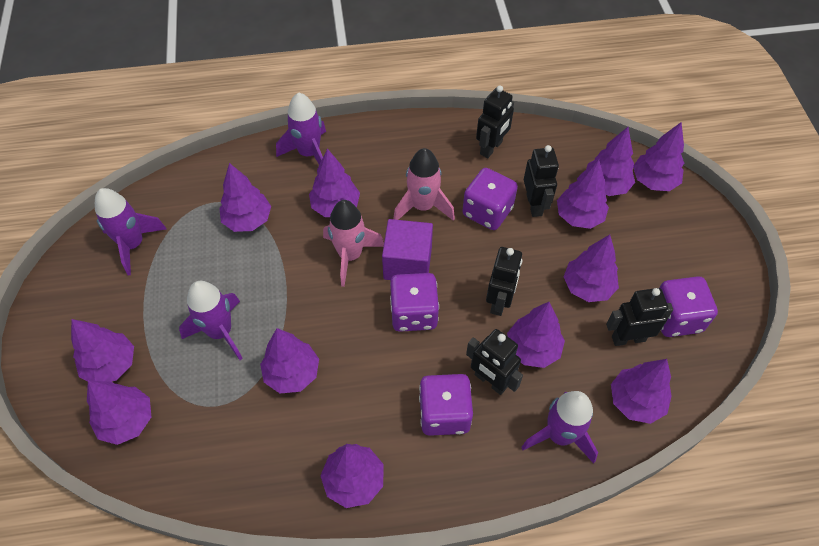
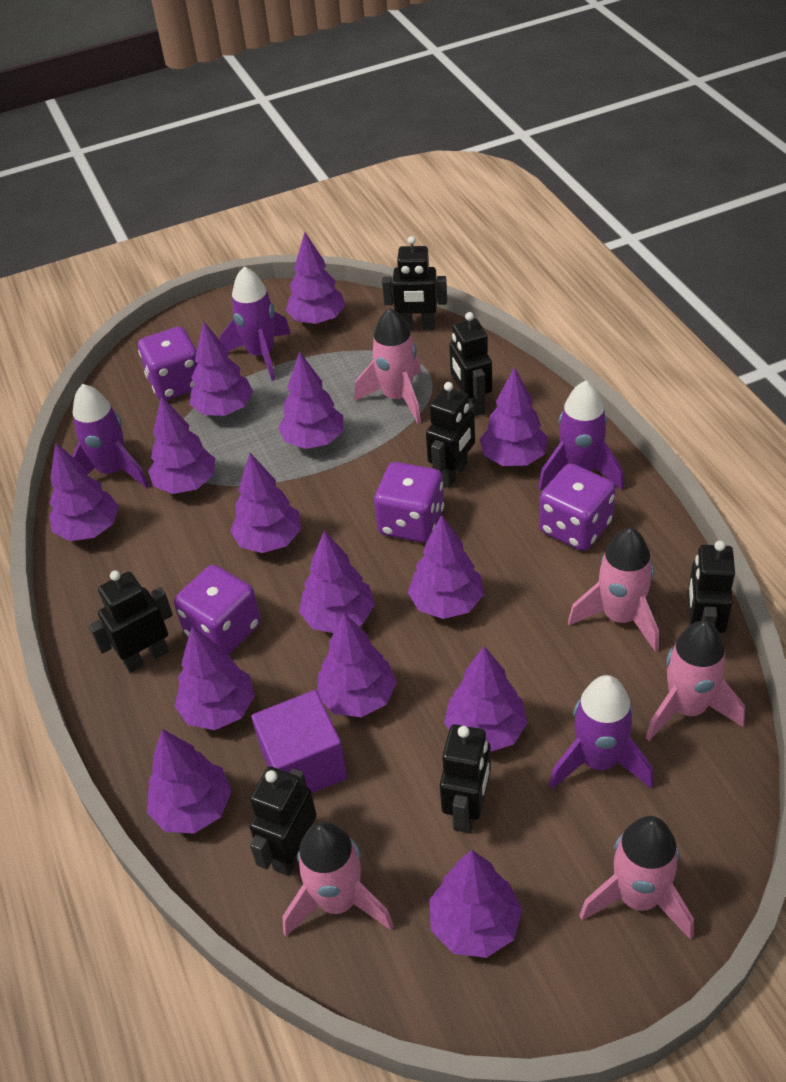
black robot: 5 -> 7
pink rocket: 2 -> 5
purple tree: 12 -> 14

